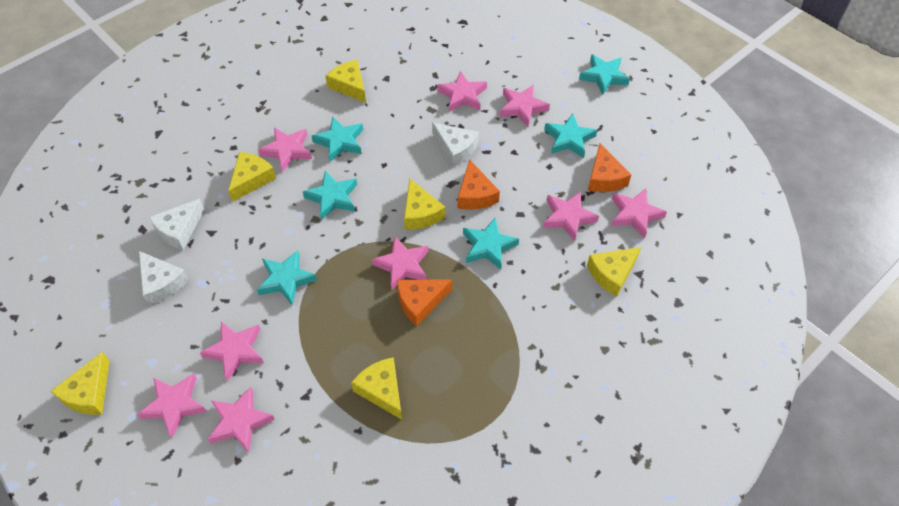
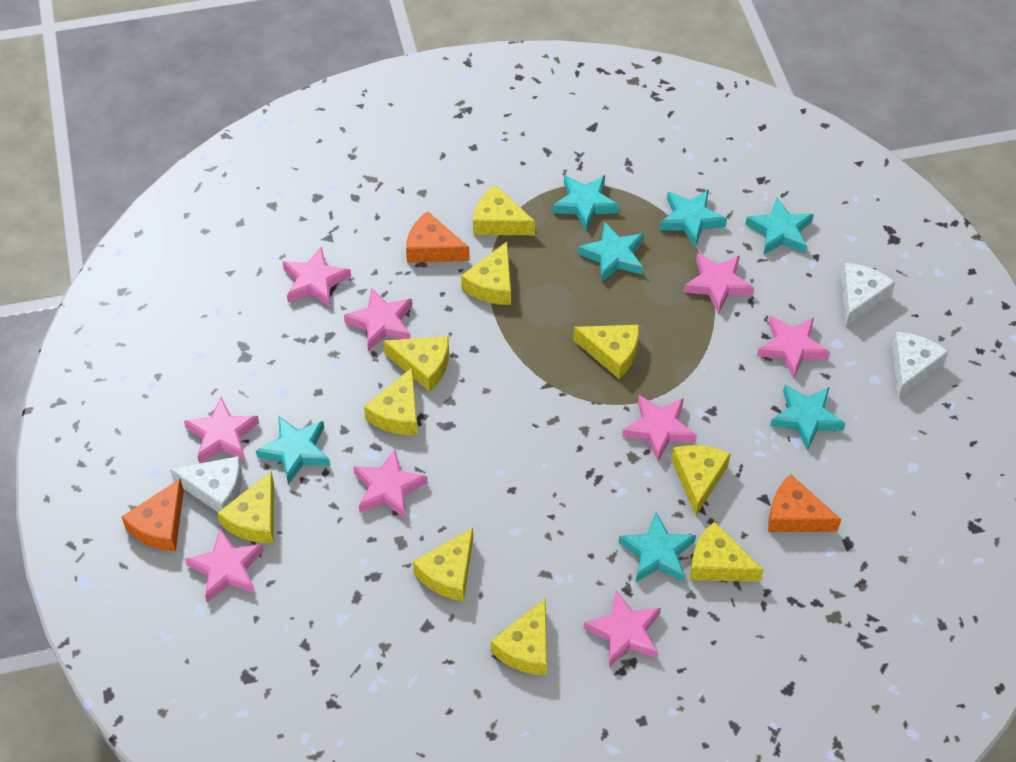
turquoise star: 6 -> 7
yellow cheese: 6 -> 10

